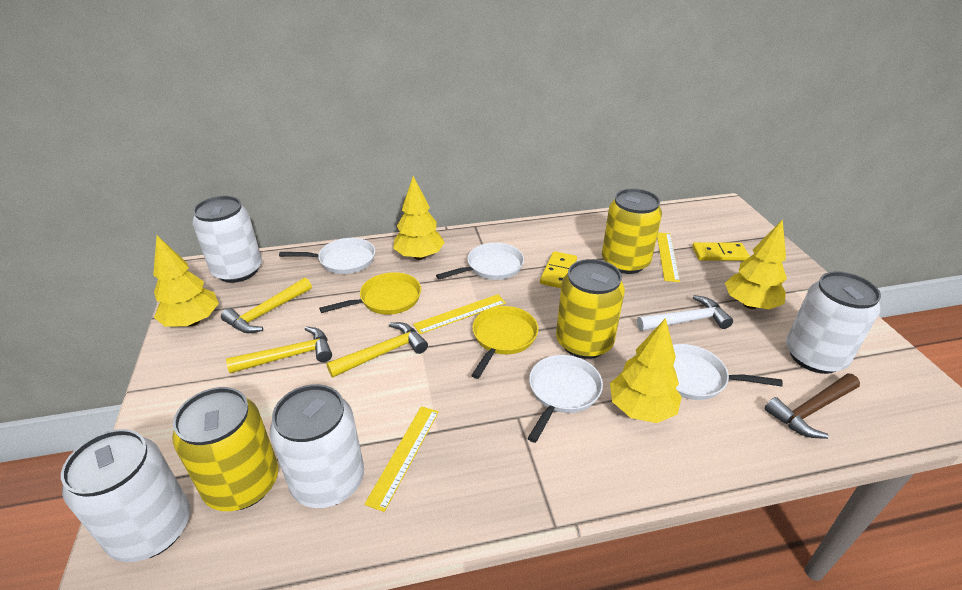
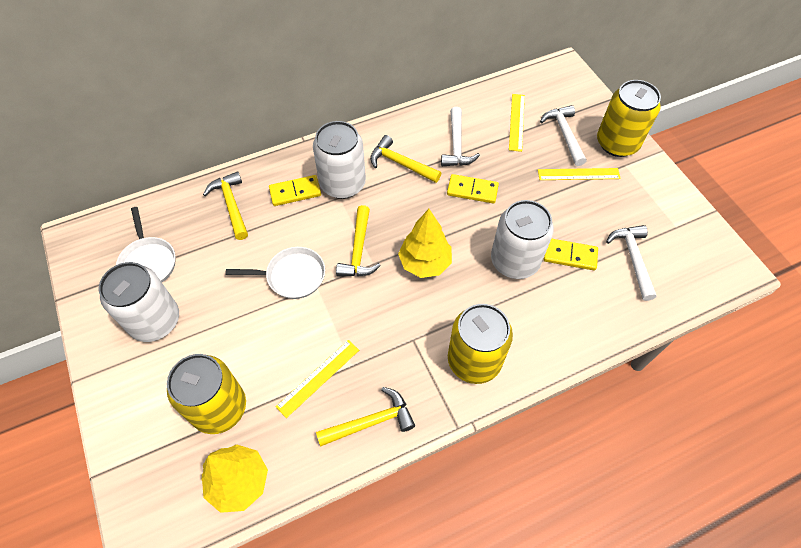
brown hammer: 1 -> 0
white can: 4 -> 3
white hammer: 1 -> 3
white pan: 4 -> 2
yellow domino: 2 -> 3
yellow hammer: 3 -> 4
yellow pan: 2 -> 0
yellow tree: 4 -> 2

